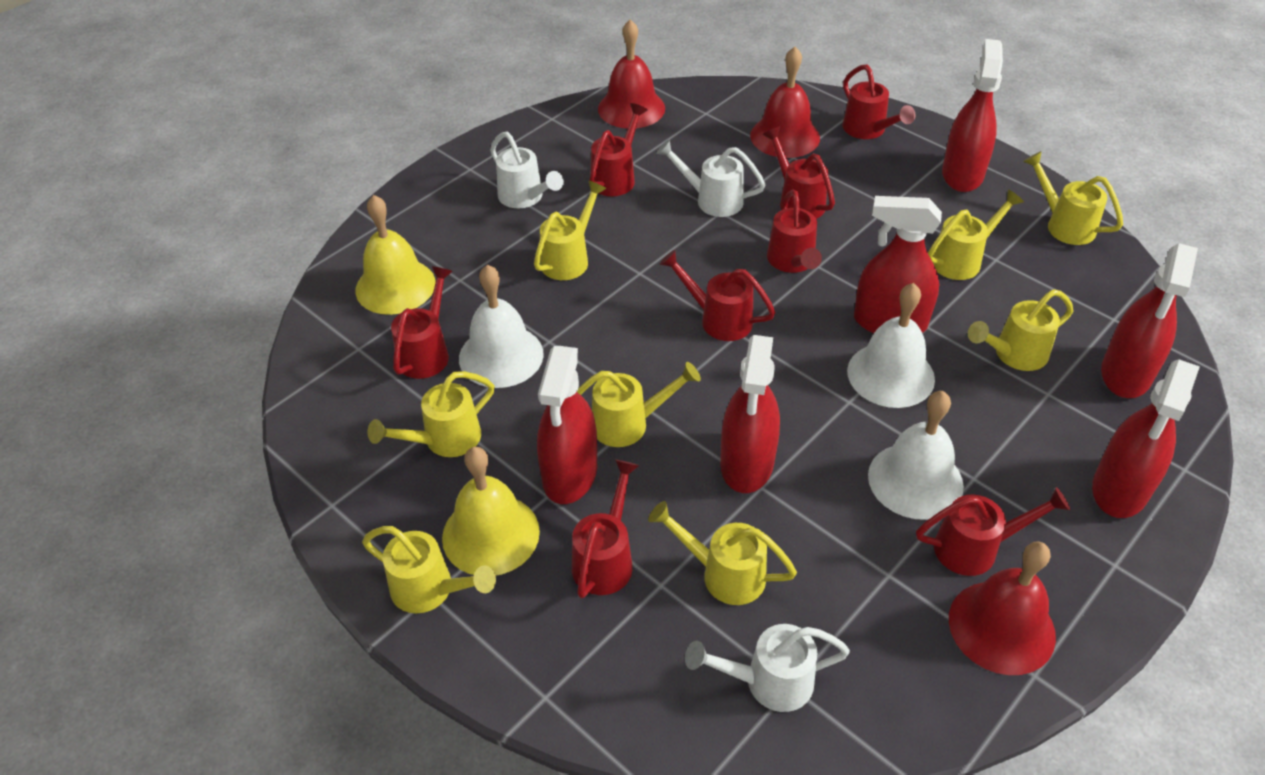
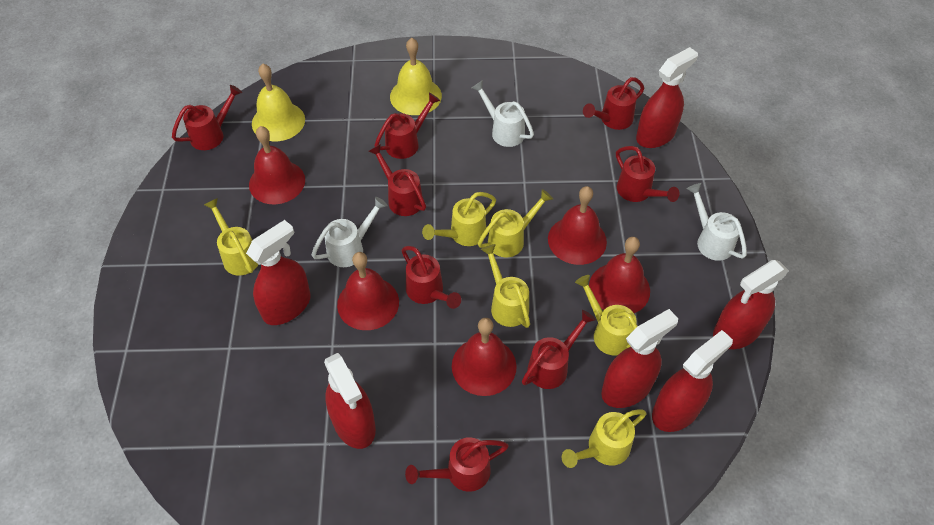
red bell: 3 -> 5
white bell: 3 -> 0
yellow watering can: 8 -> 6

